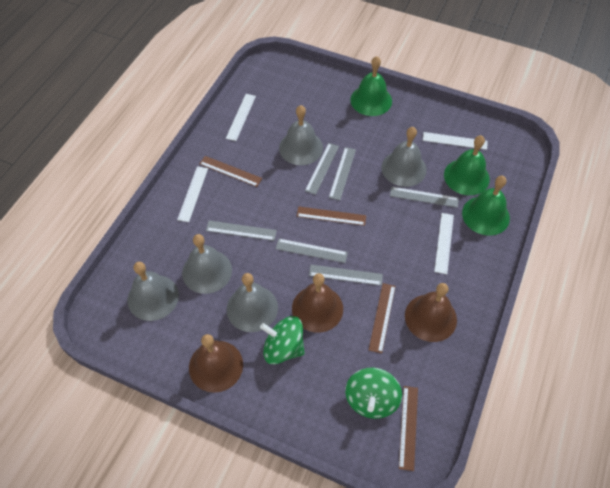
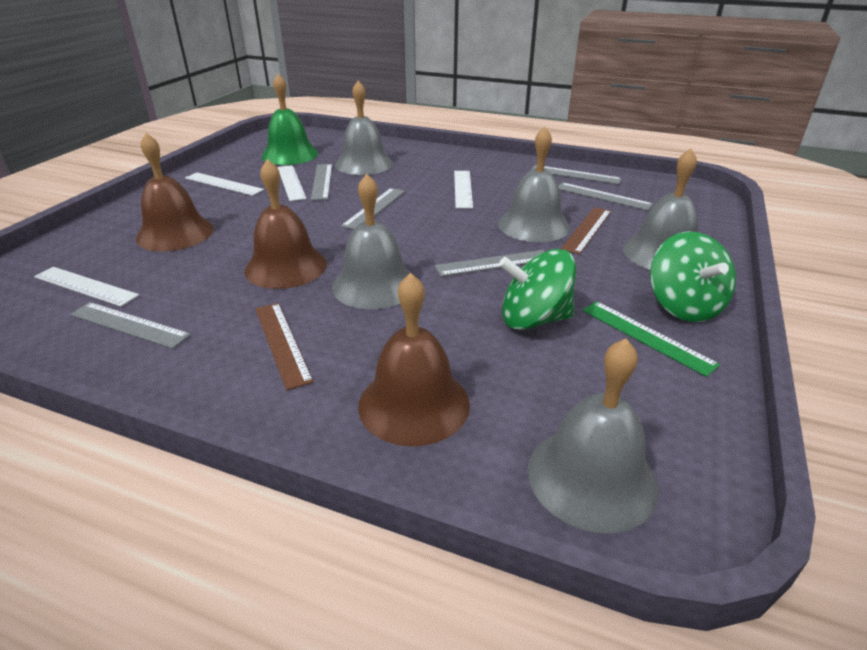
brown ruler: 4 -> 2
green bell: 3 -> 1
green ruler: 0 -> 1

